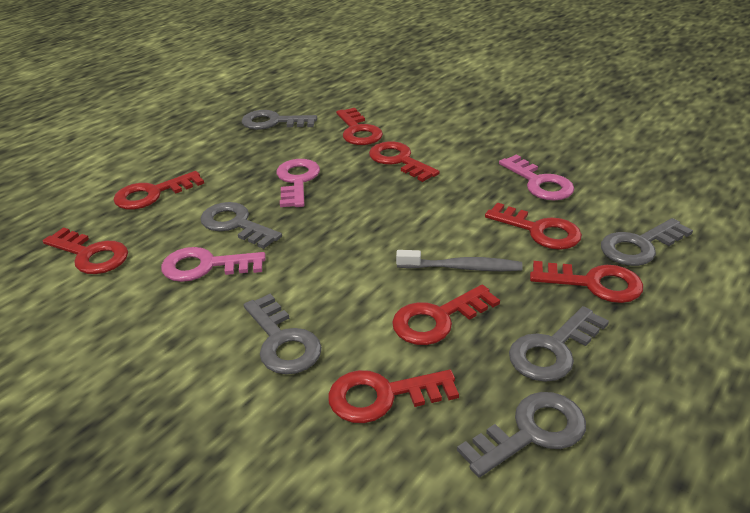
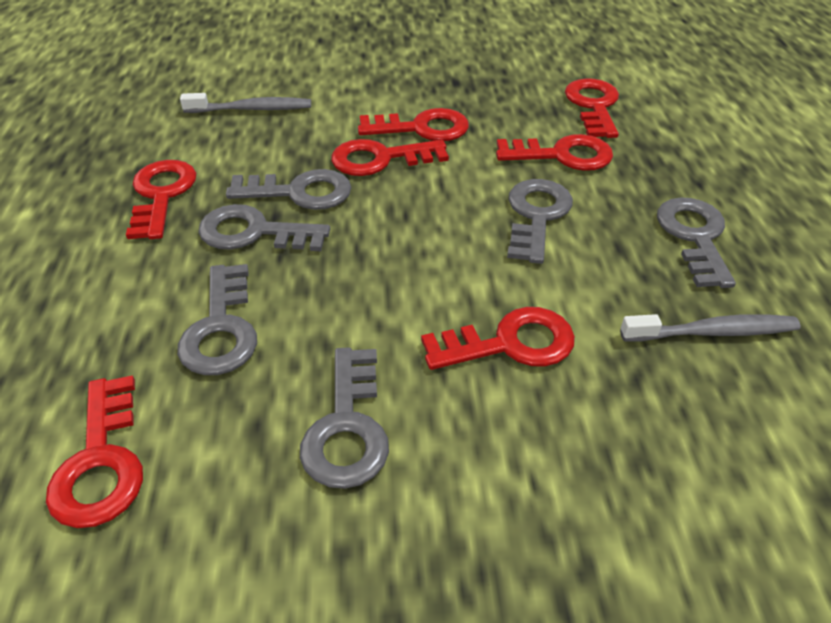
grey toothbrush: 1 -> 2
pink key: 3 -> 0
red key: 8 -> 7

